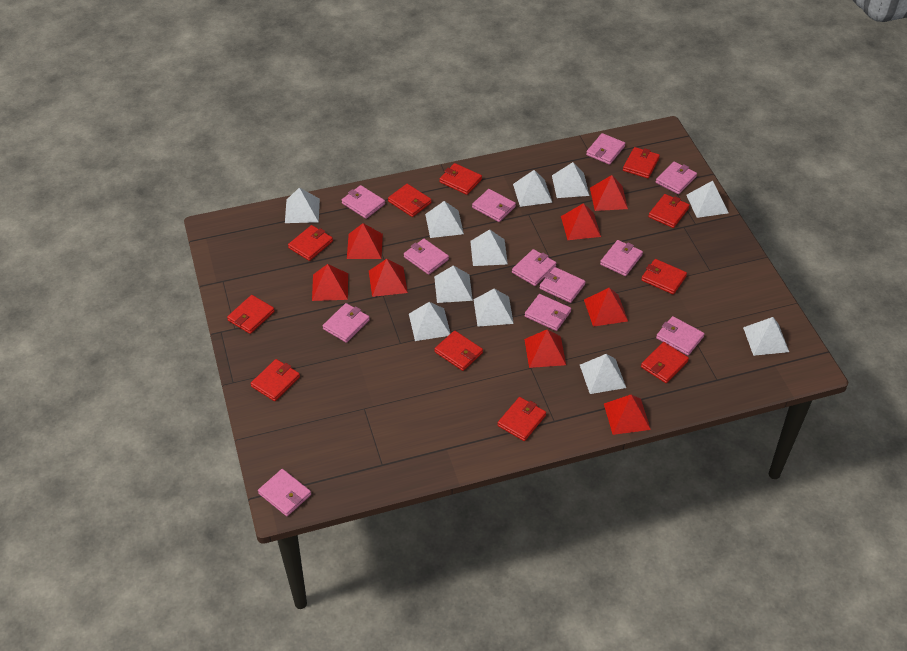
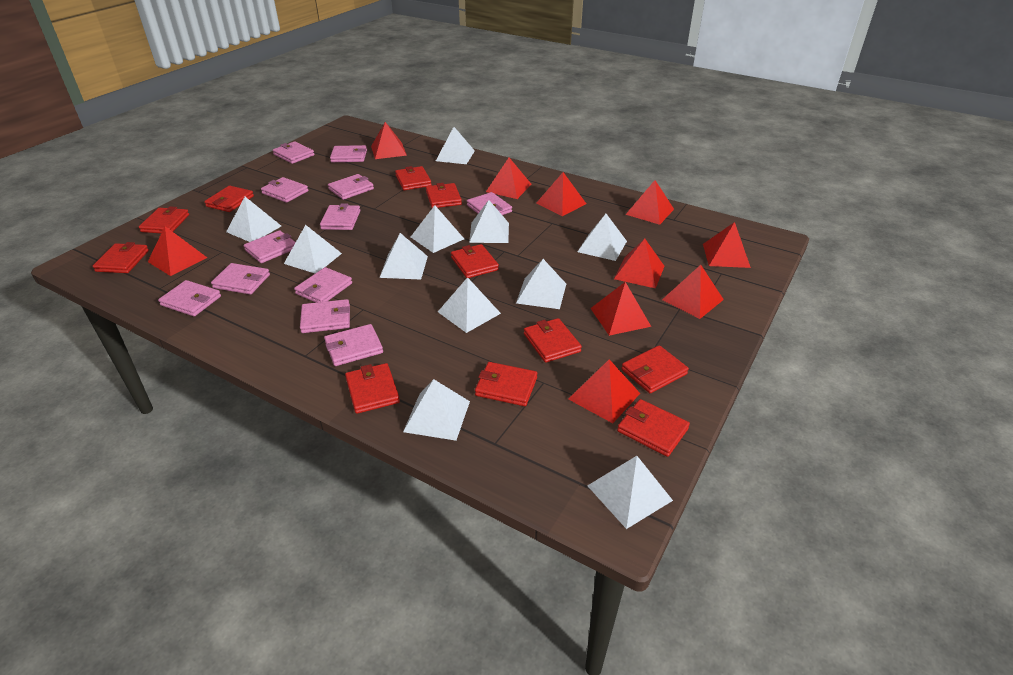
red pyramid: 8 -> 10

